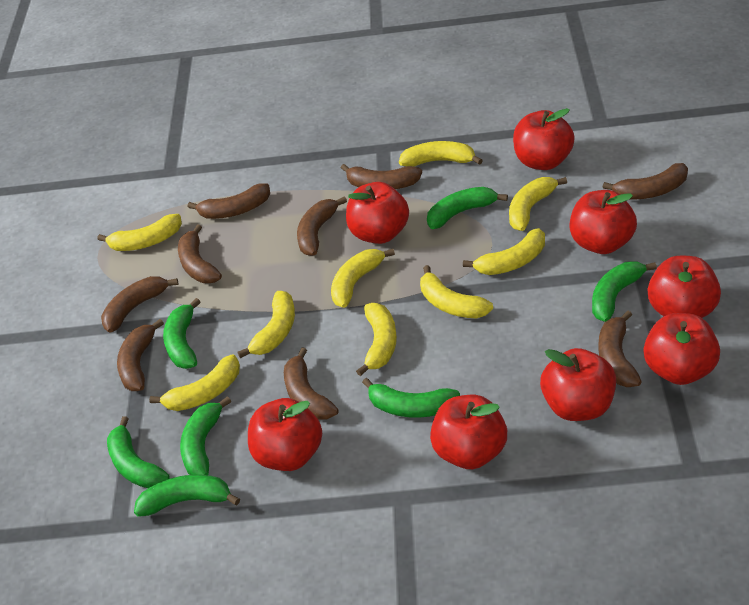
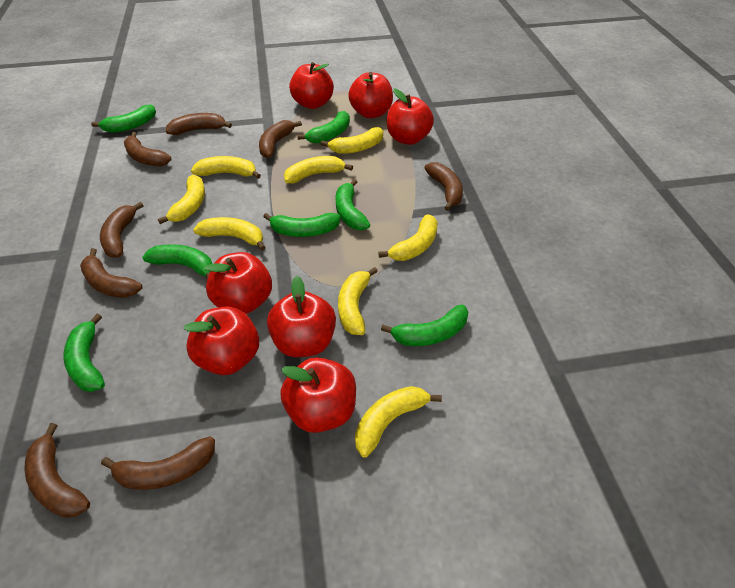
brown banana: 9 -> 8
red apple: 8 -> 7
yellow banana: 9 -> 8

